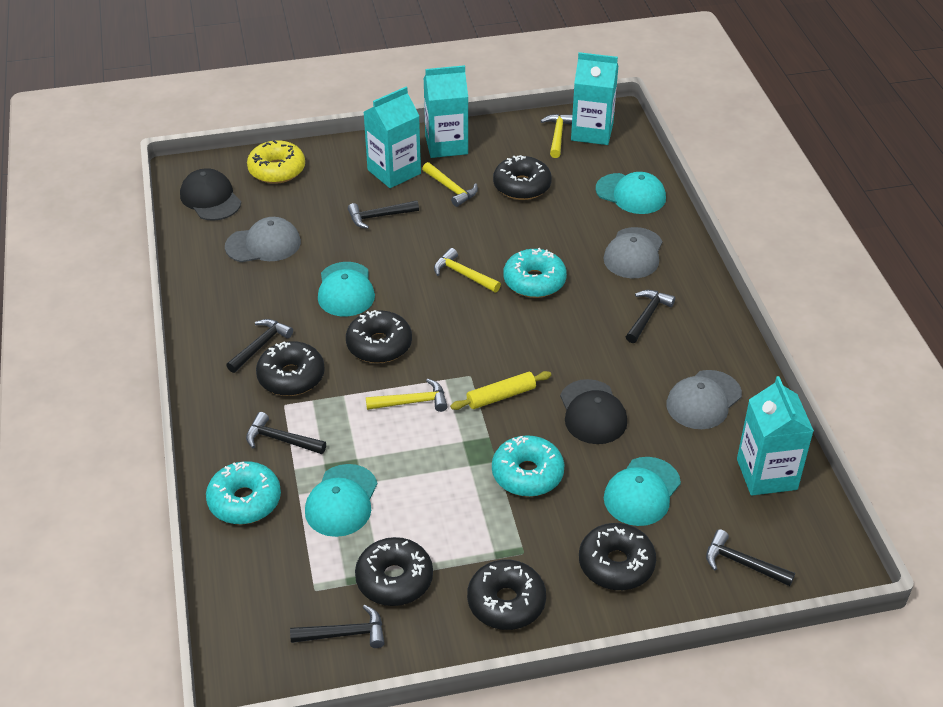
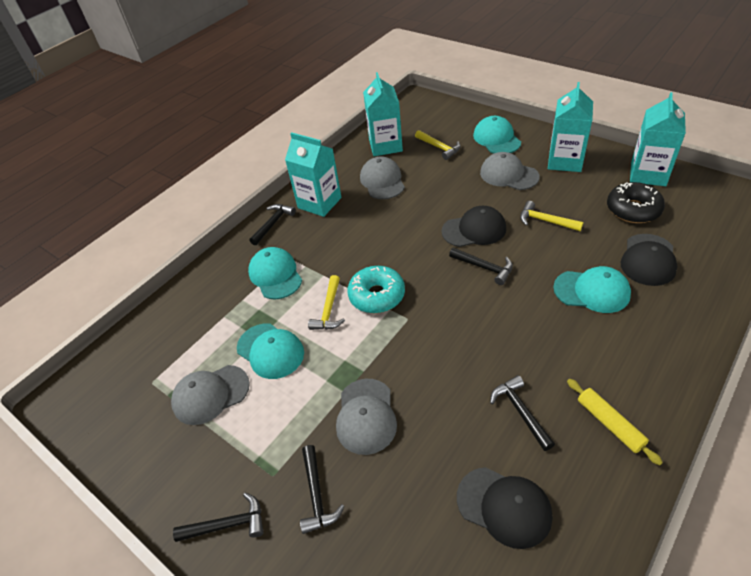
black cap: 2 -> 3
black donut: 6 -> 1
black hammer: 6 -> 5
grey cap: 3 -> 4
turquoise donut: 3 -> 1
yellow donut: 1 -> 0
yellow hammer: 4 -> 3

